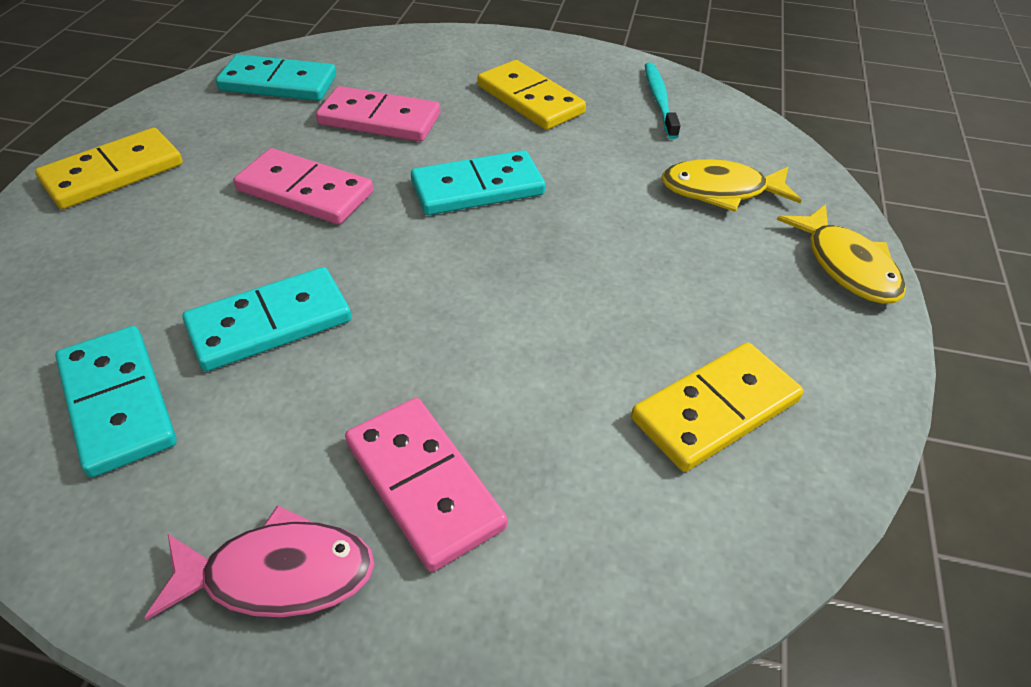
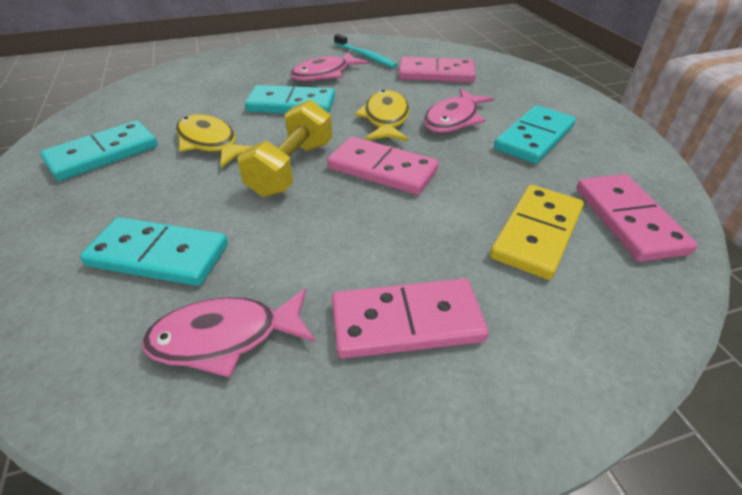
pink domino: 3 -> 4
pink fish: 1 -> 3
yellow domino: 3 -> 1
yellow dumbbell: 0 -> 1

